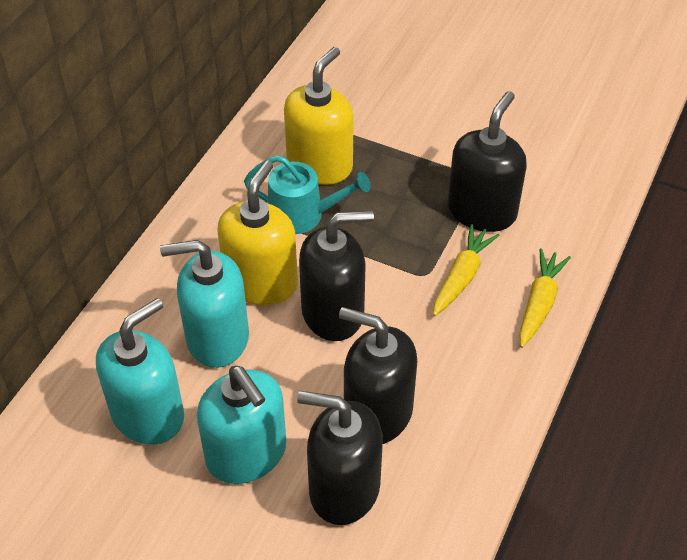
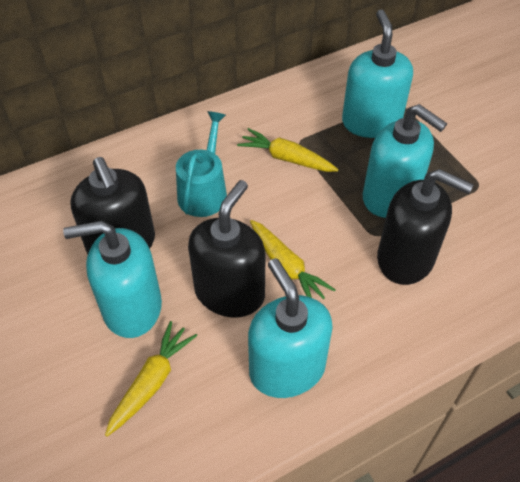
black soap dispenser: 4 -> 3
turquoise soap dispenser: 3 -> 4
yellow carrot: 2 -> 3
yellow soap dispenser: 2 -> 0

